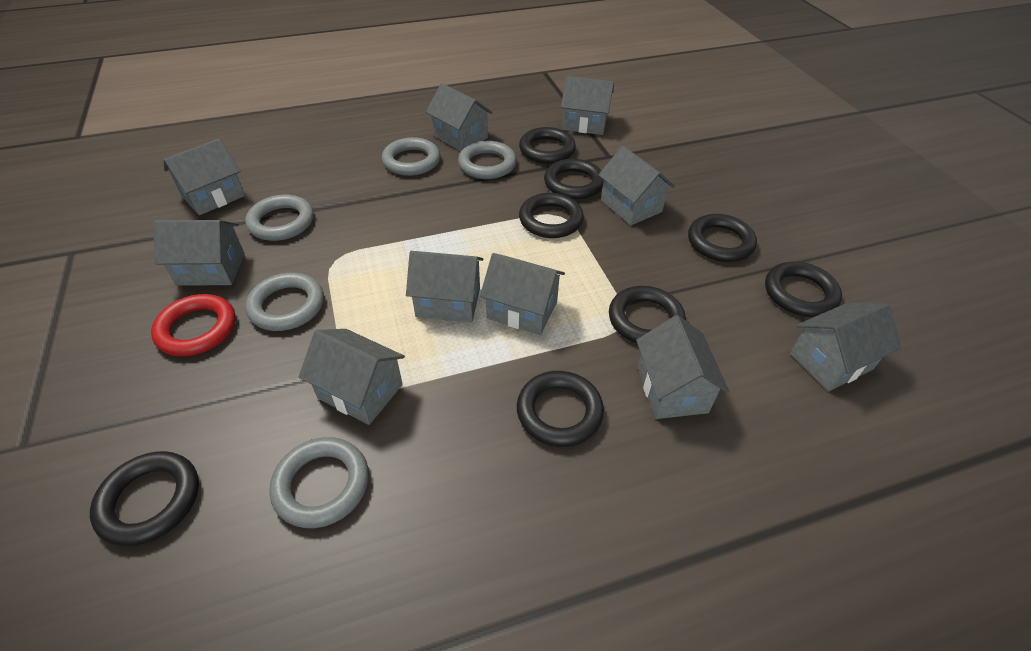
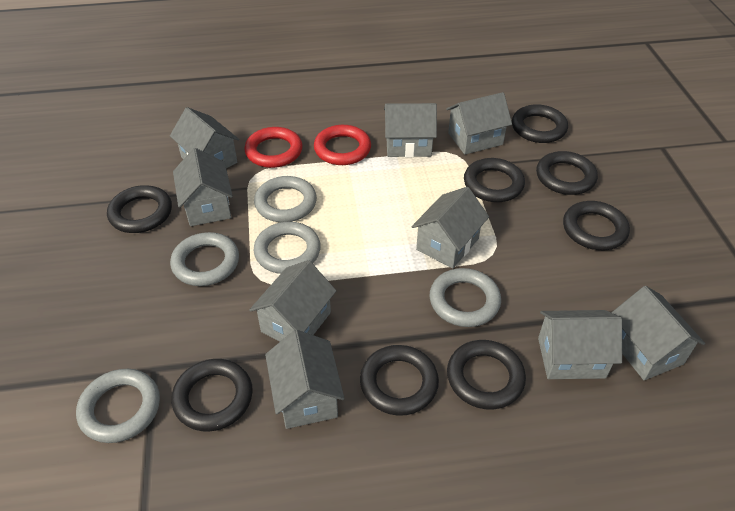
grey house: 10 -> 9
red ring: 1 -> 2

